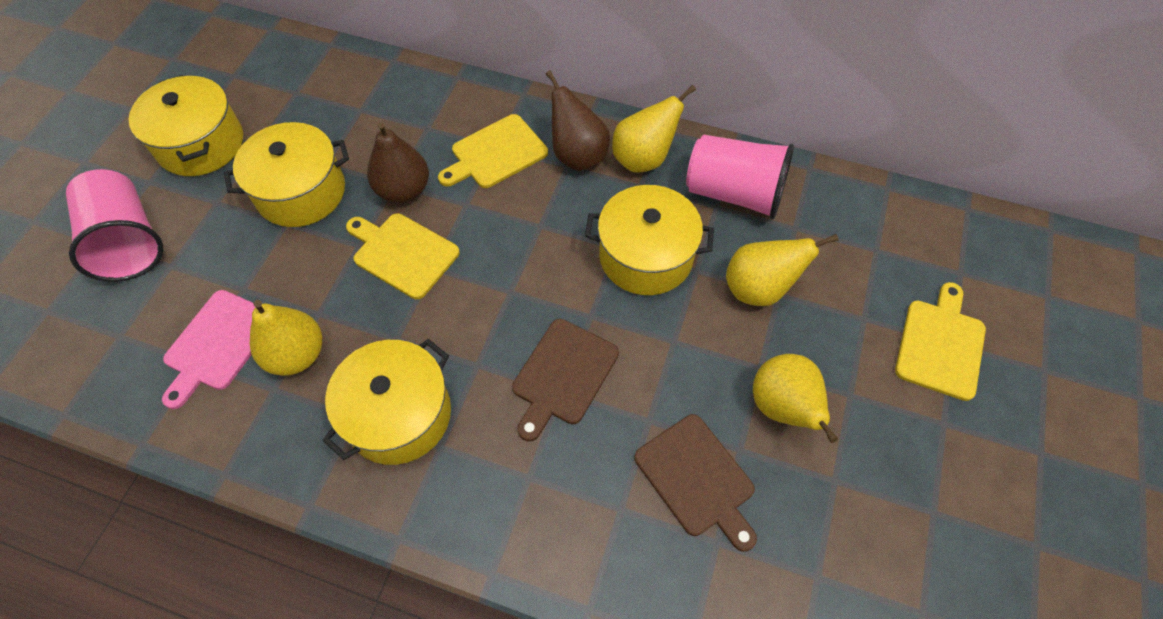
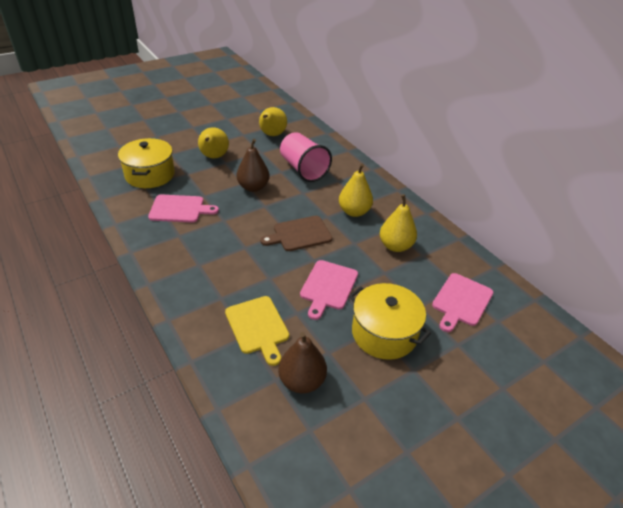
brown cutting board: 2 -> 1
pink cup: 2 -> 1
pink cutting board: 1 -> 3
yellow cutting board: 3 -> 1
yellow pot: 4 -> 2

